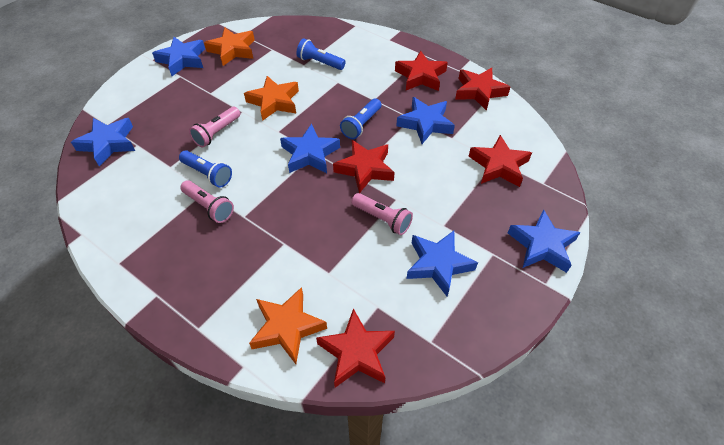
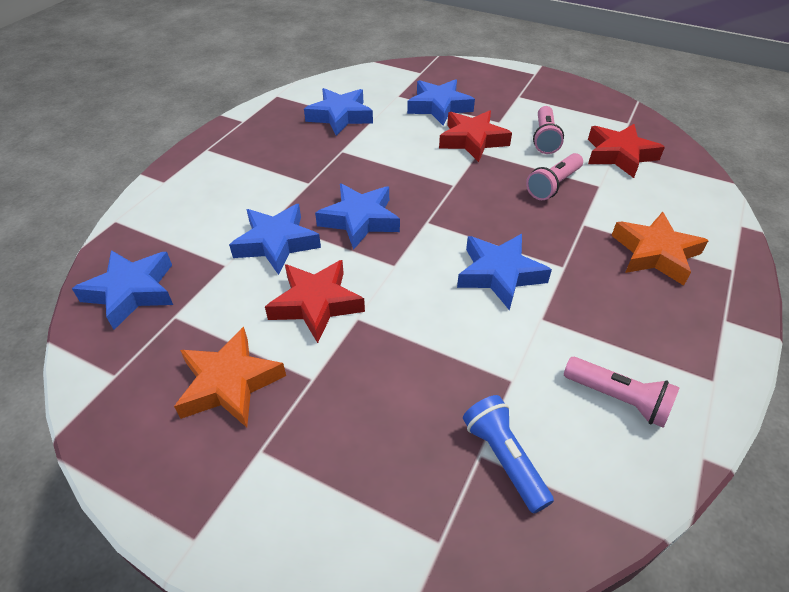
blue flashlight: 3 -> 1
orange star: 3 -> 2
red star: 5 -> 3

